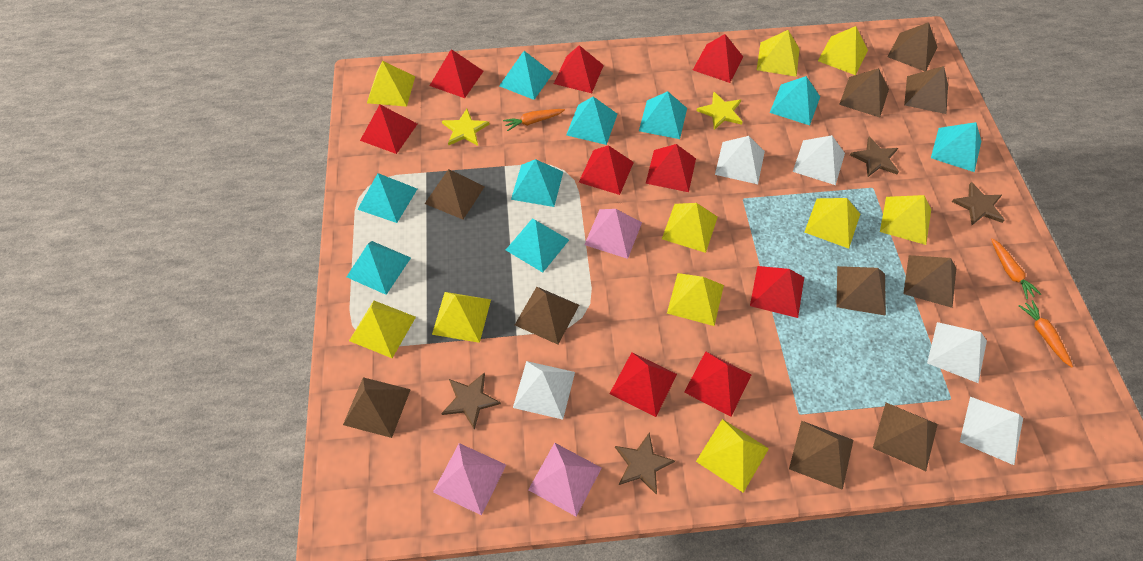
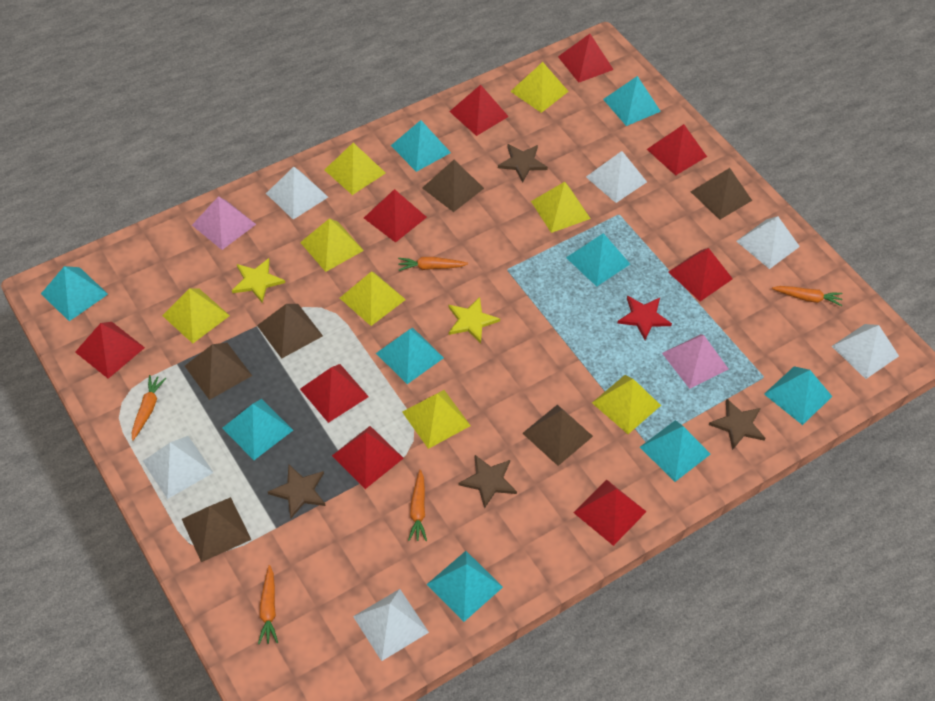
brown pyramid: 10 -> 6
orange carrot: 3 -> 5
pink pyramid: 3 -> 2
red star: 0 -> 1
white pyramid: 5 -> 6
yellow pyramid: 10 -> 8

